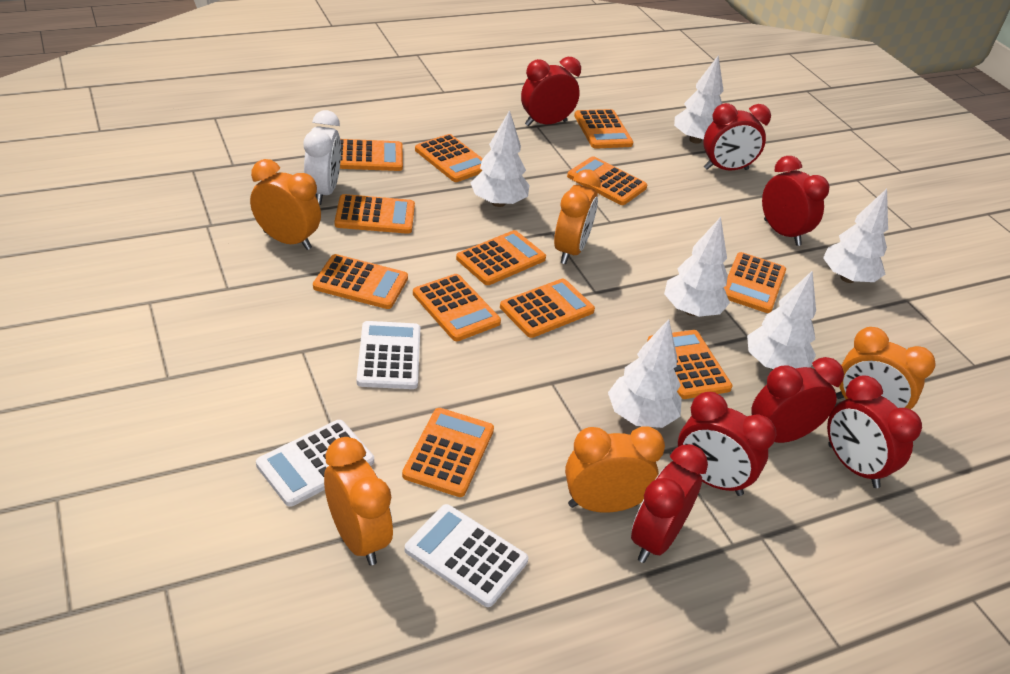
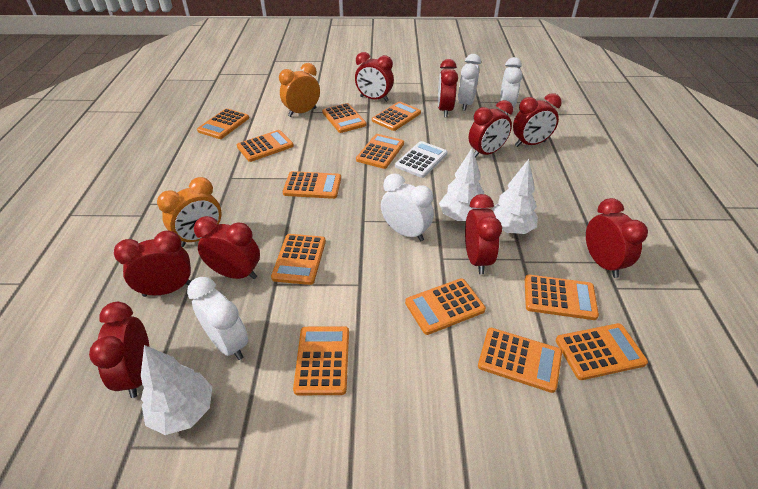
orange clock: 5 -> 2
red clock: 7 -> 9
white calculator: 3 -> 1
white clock: 1 -> 4
white tree: 6 -> 3

